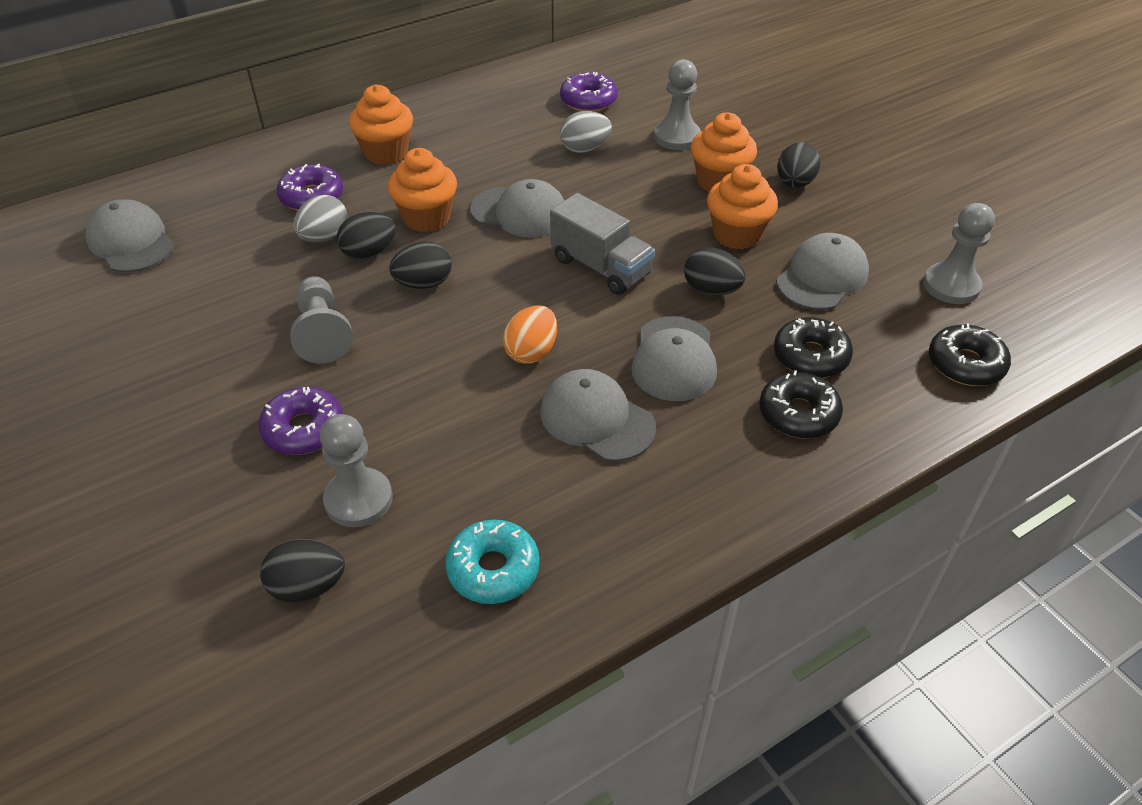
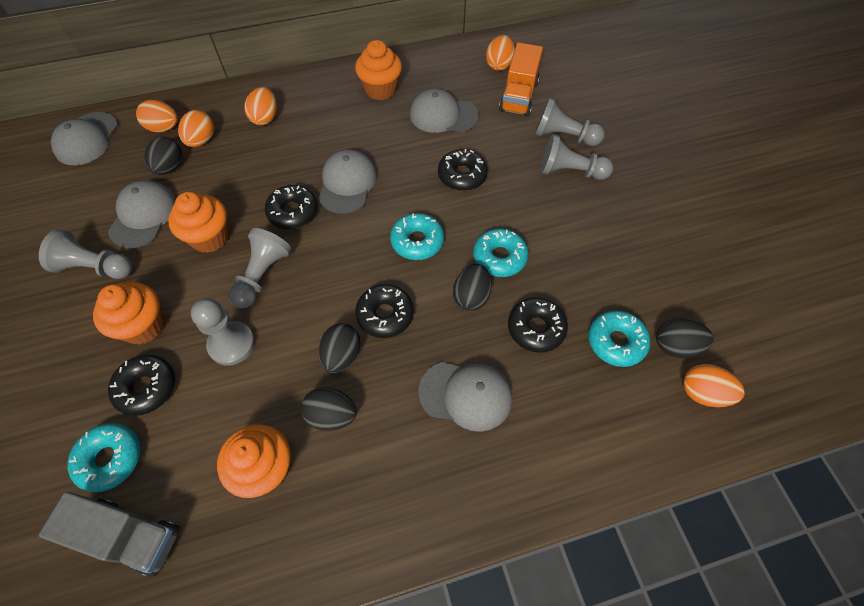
black donut: 3 -> 5
grey egg: 2 -> 0
grey pawn: 4 -> 5
orange egg: 1 -> 5
orange truck: 0 -> 1
purple donut: 3 -> 0
turquoise donut: 1 -> 4

